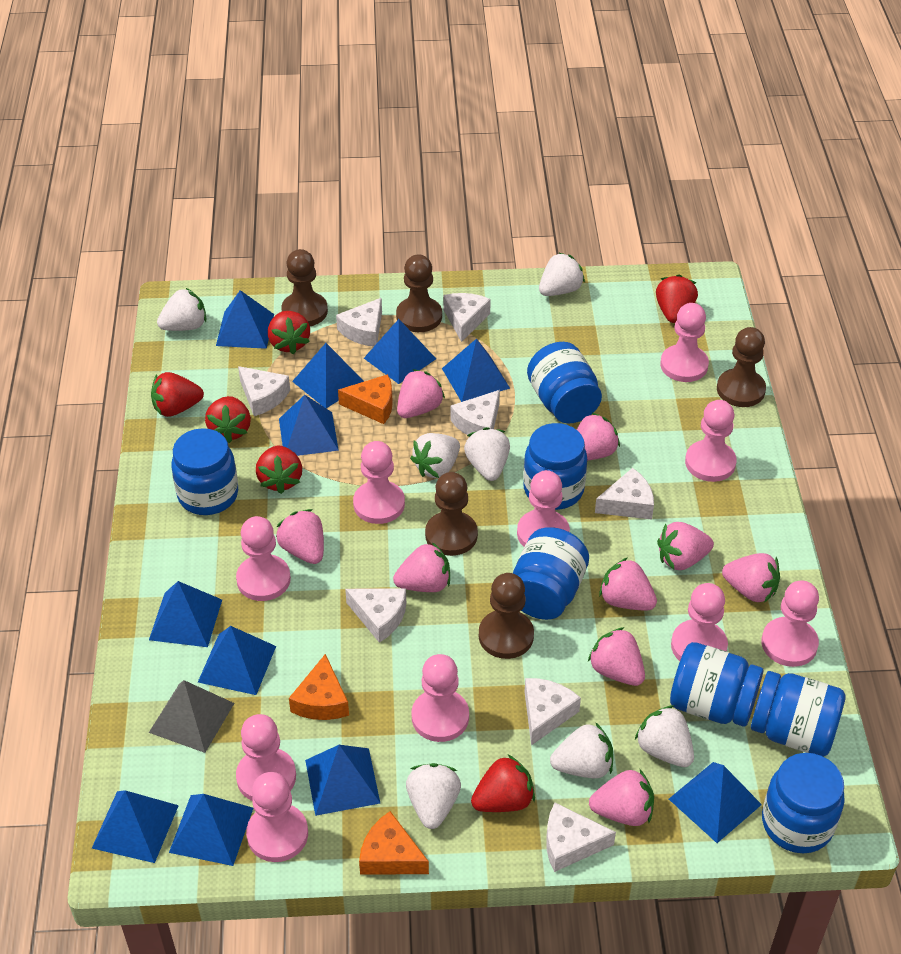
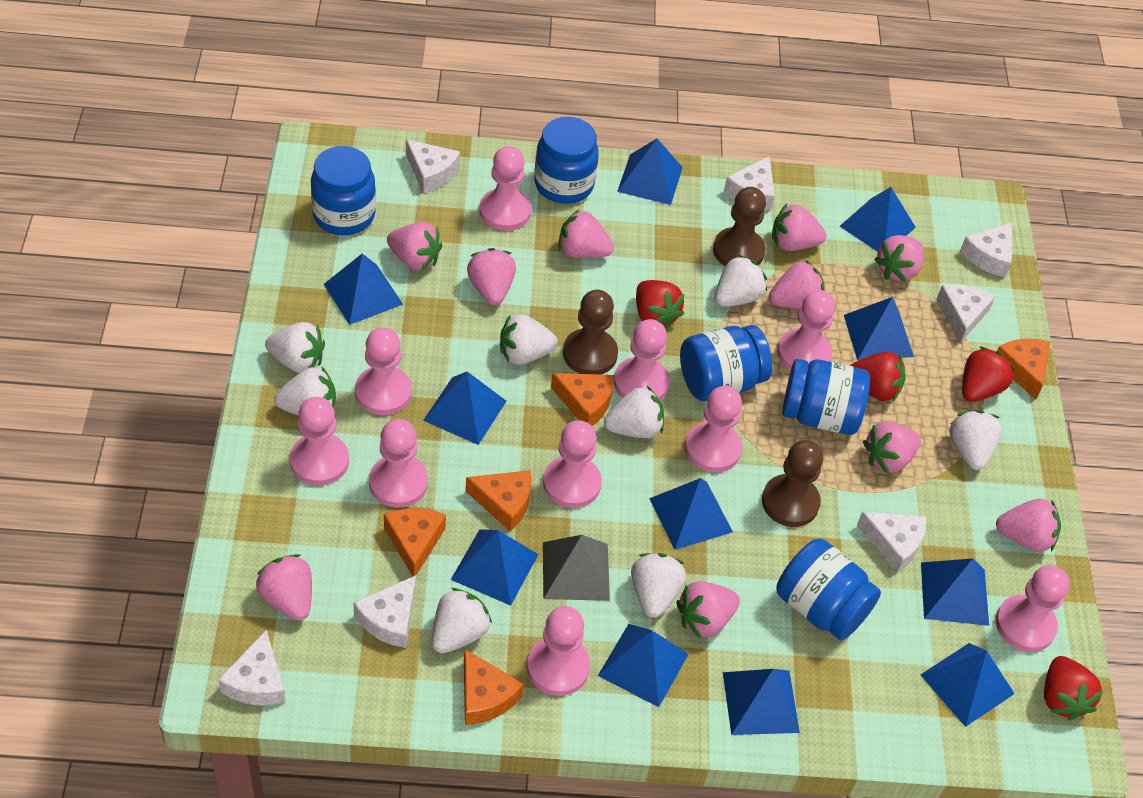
blue jar: 7 -> 5
brown pawn: 5 -> 3
orange cheese: 3 -> 5
pink strawberry: 9 -> 10
red strawberry: 6 -> 4
white cheese: 8 -> 7
white strawberry: 7 -> 8

